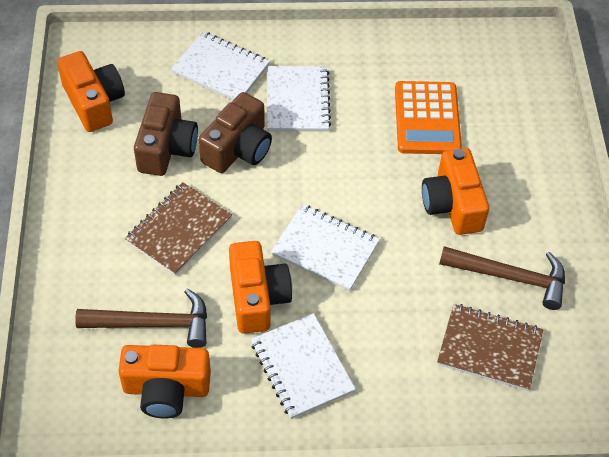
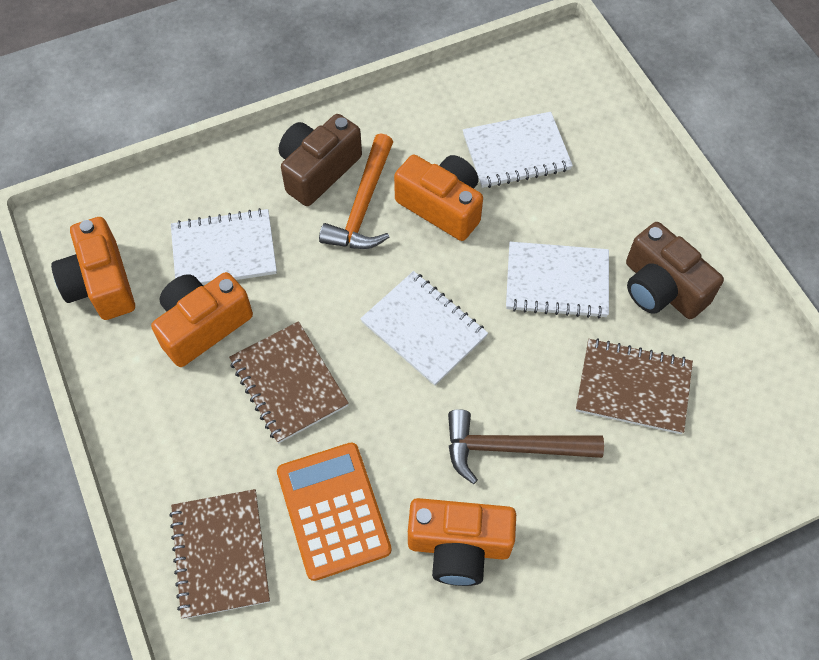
brown hammer: 2 -> 1
brown notebook: 2 -> 3
orange hammer: 0 -> 1

